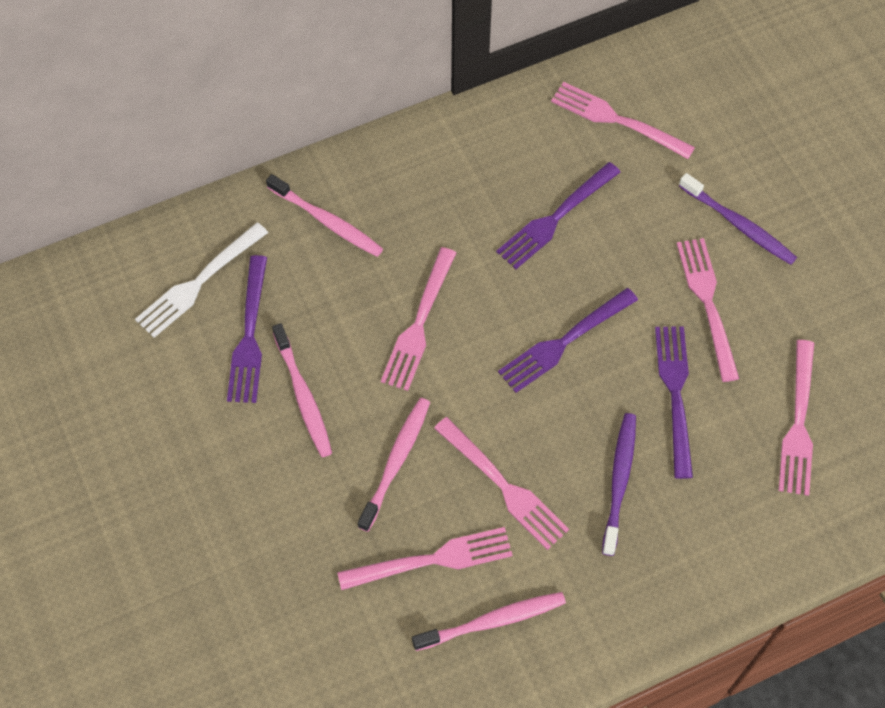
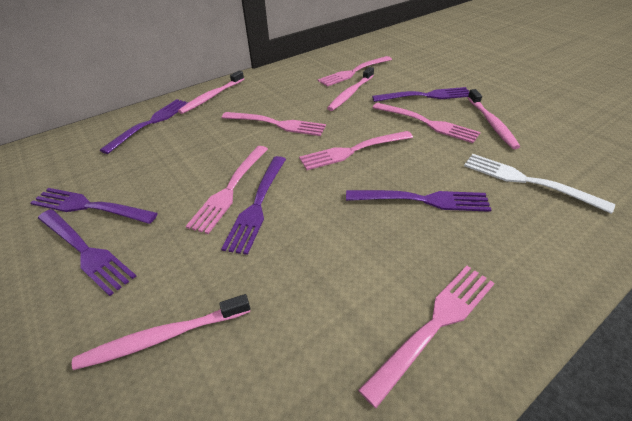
purple fork: 4 -> 6
purple toothbrush: 2 -> 0

